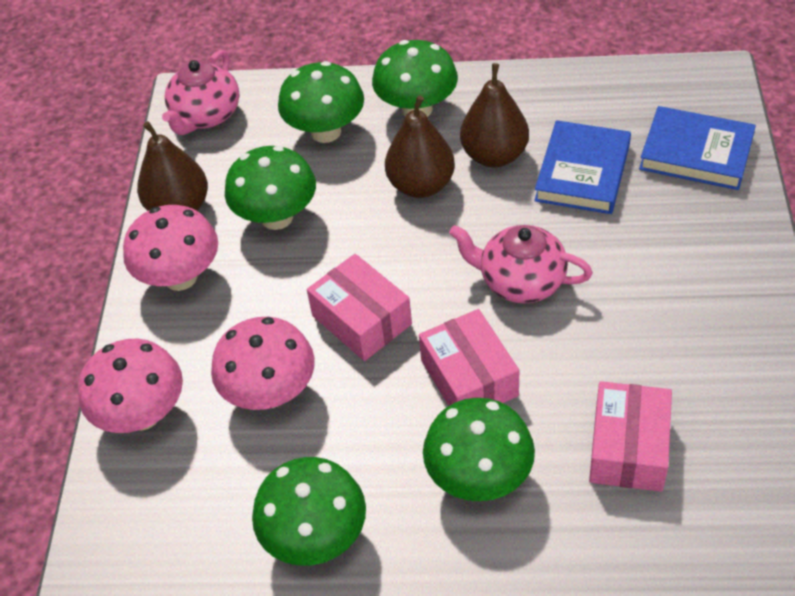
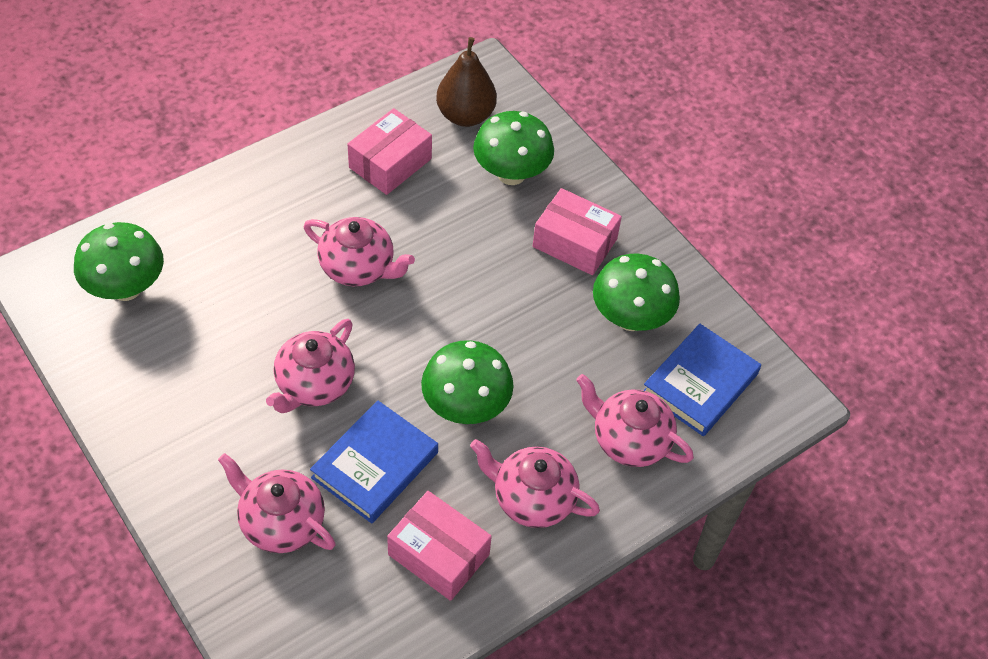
brown pear: 3 -> 1
green mushroom: 5 -> 4
pink mushroom: 3 -> 0
pink teapot: 2 -> 5

